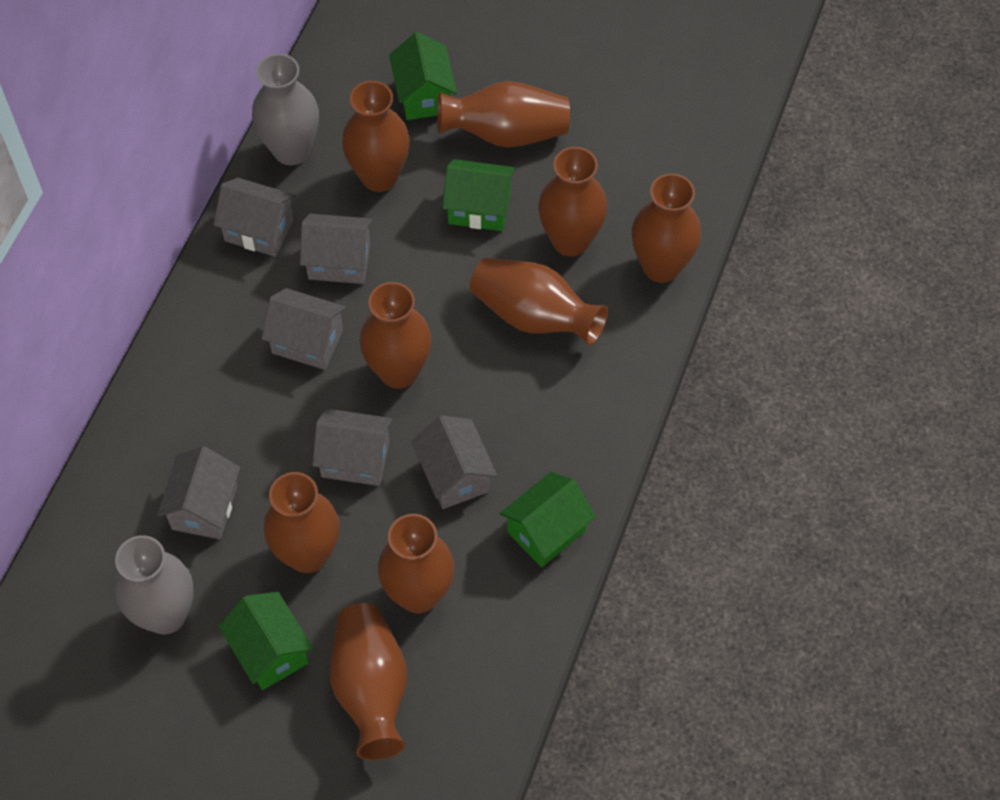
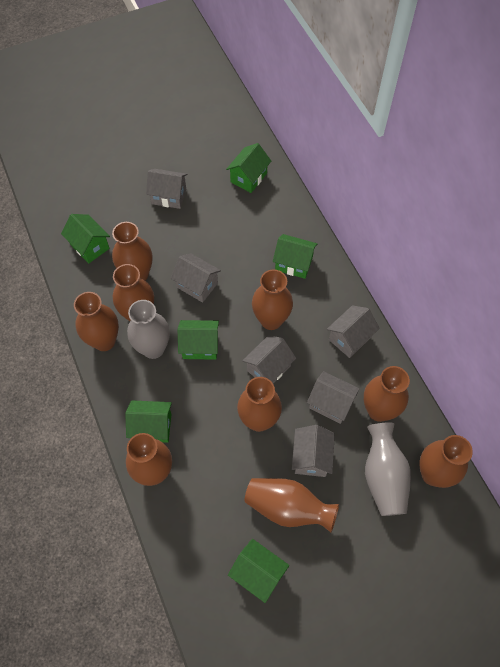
green house: 4 -> 6

